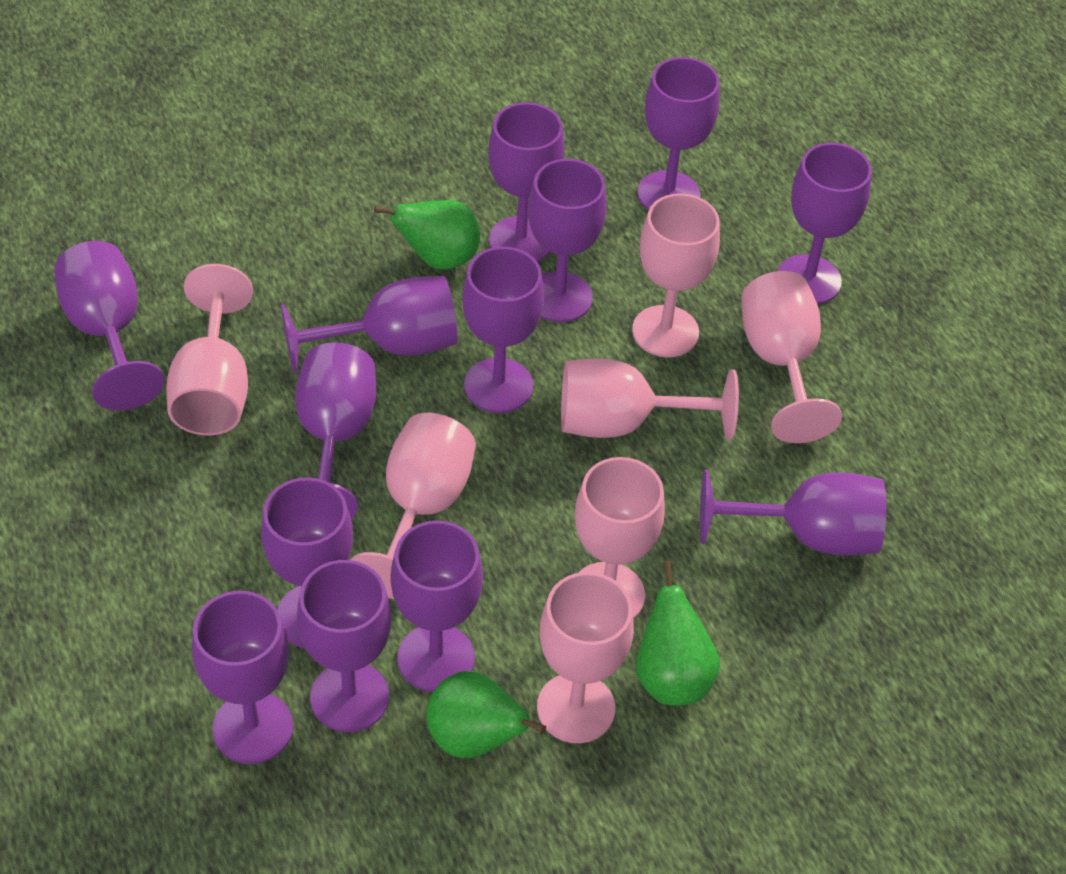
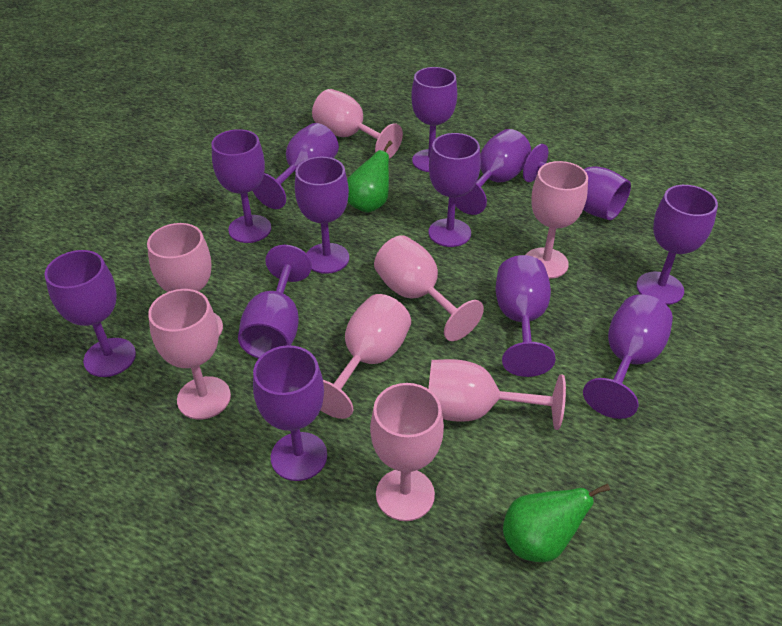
green pear: 3 -> 2
pink goblet: 7 -> 8

